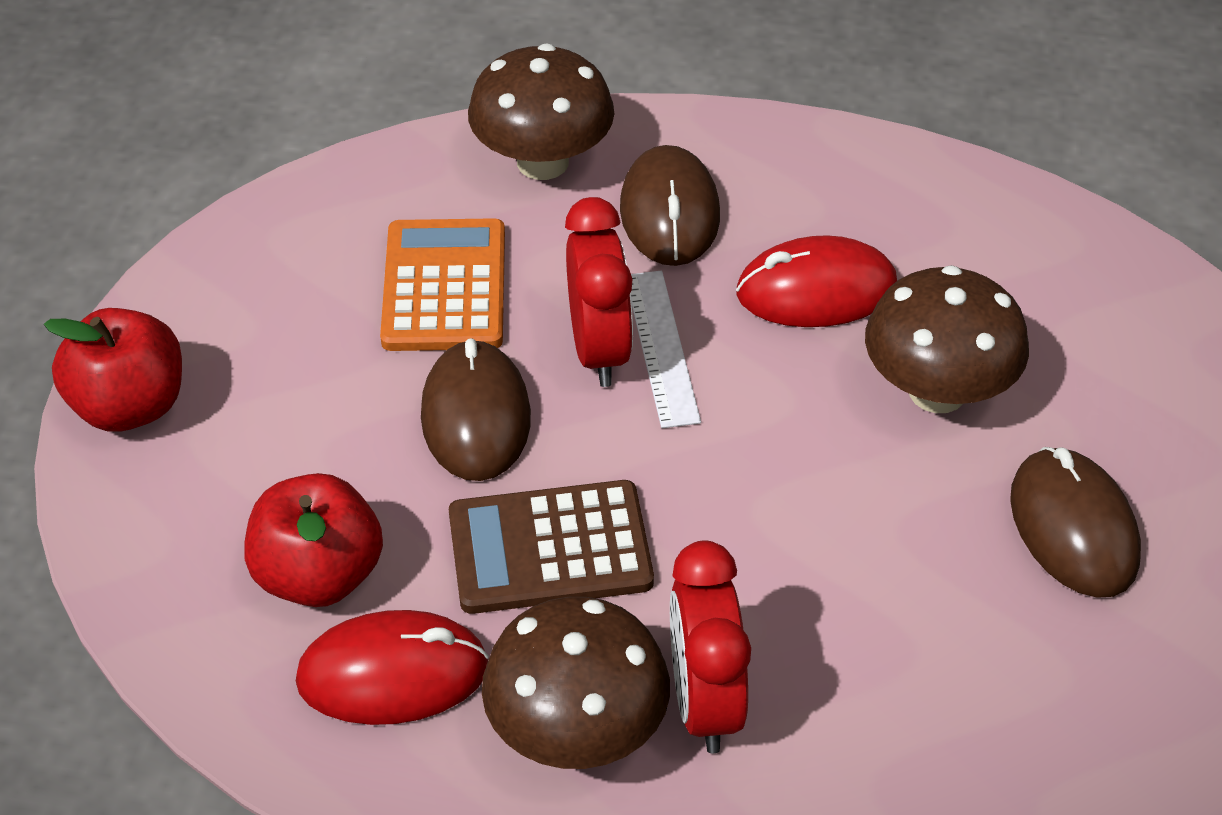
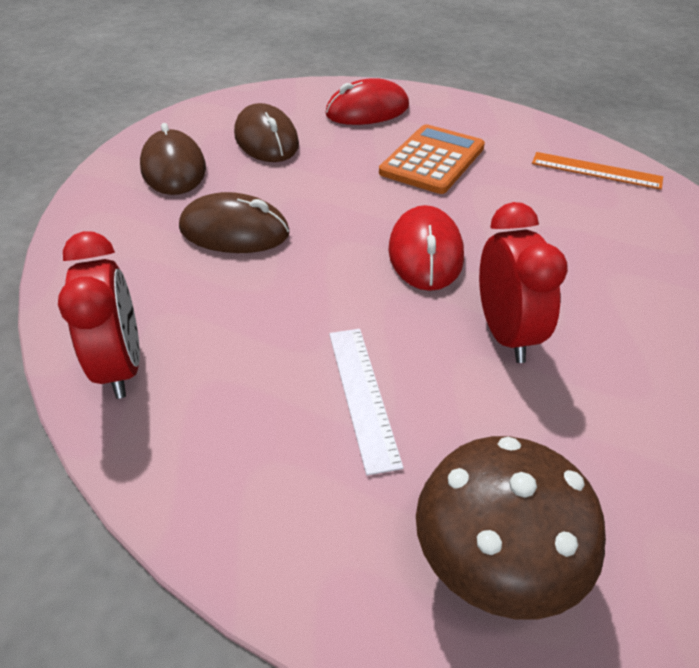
brown calculator: 1 -> 0
brown mushroom: 3 -> 1
orange ruler: 0 -> 1
red apple: 2 -> 0

